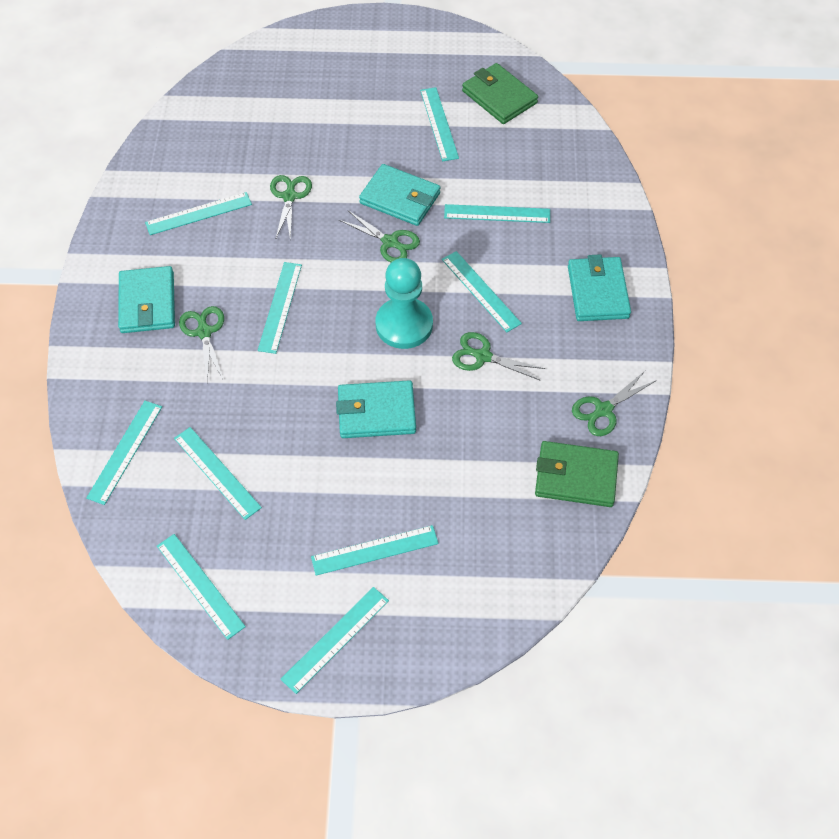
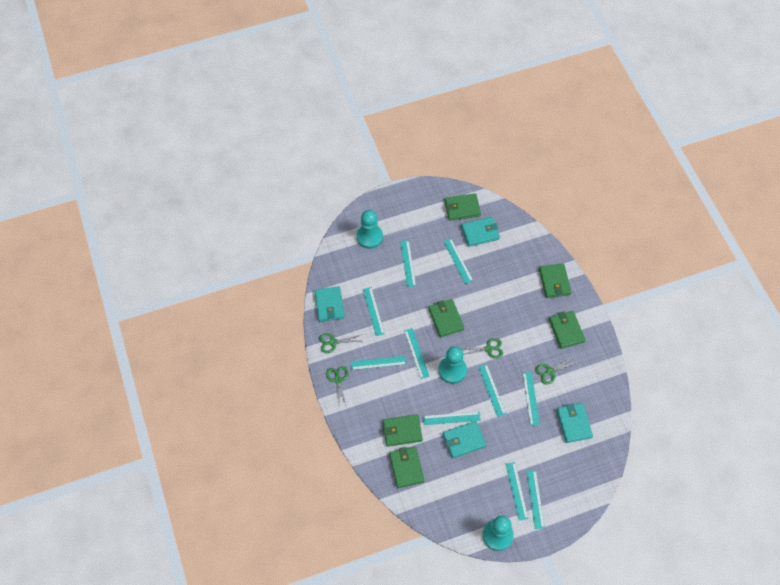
green scissors: 5 -> 4
green wallet: 2 -> 6
turquoise pawn: 1 -> 3

